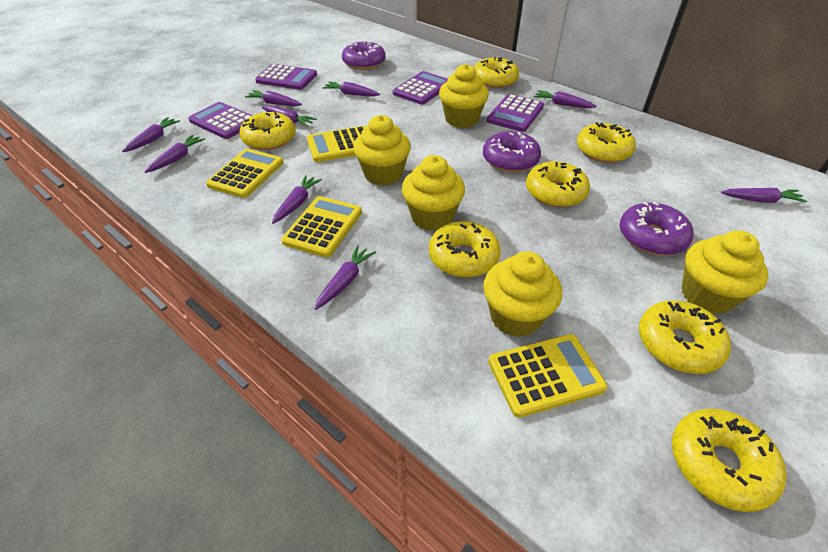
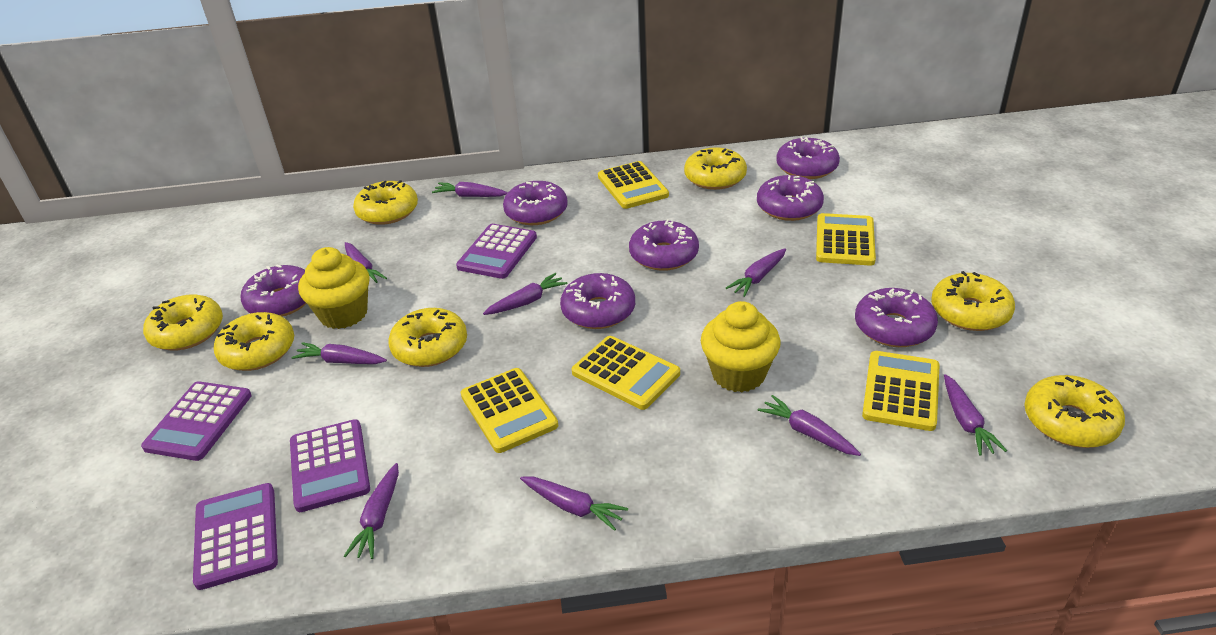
purple donut: 3 -> 7
yellow calculator: 4 -> 5
yellow cupcake: 5 -> 2

